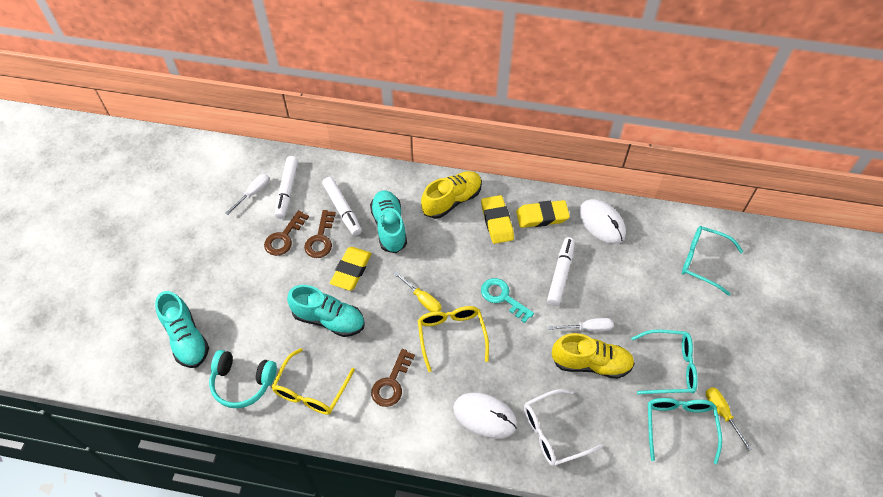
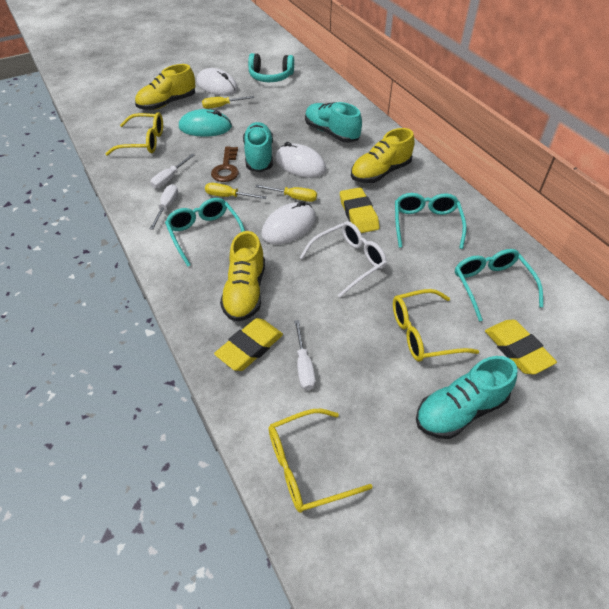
brown key: 3 -> 1
turquoise key: 1 -> 0
turquoise mouse: 0 -> 1
white marker: 3 -> 0
white mouse: 2 -> 3
white screwdriver: 2 -> 3
yellow glasses: 2 -> 3
yellow screwdriver: 2 -> 3
yellow shoe: 2 -> 3

